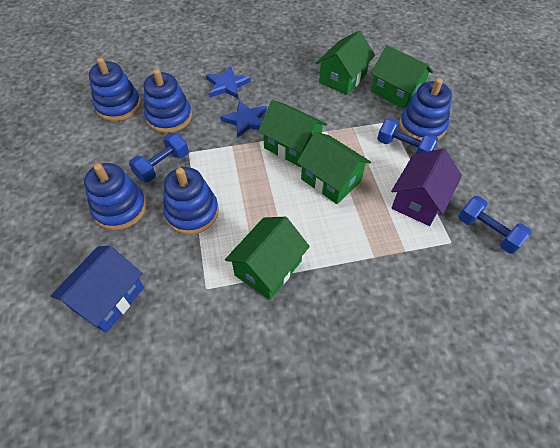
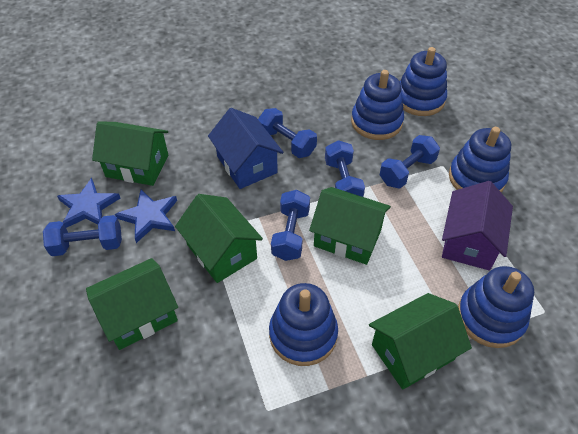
blue dumbbell: 3 -> 5

